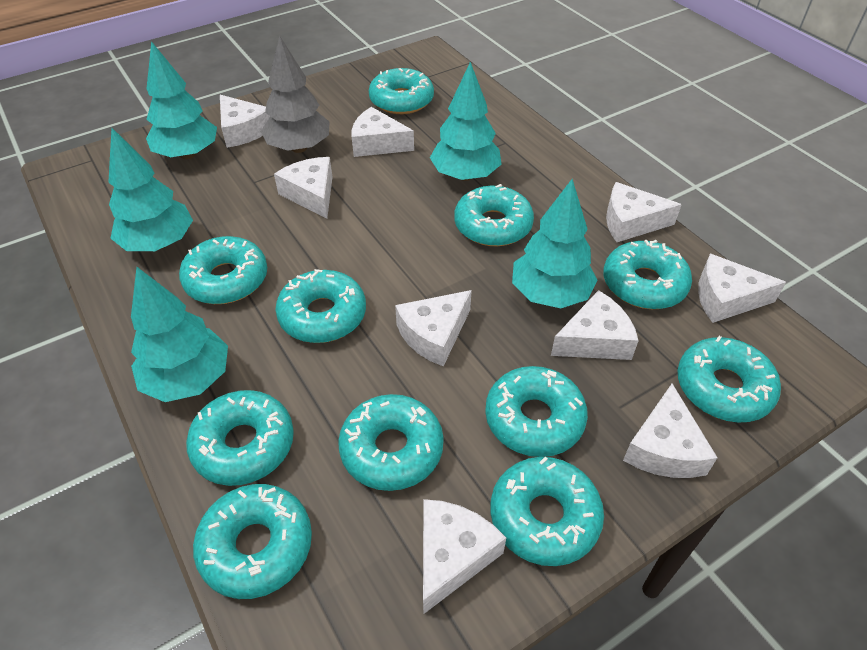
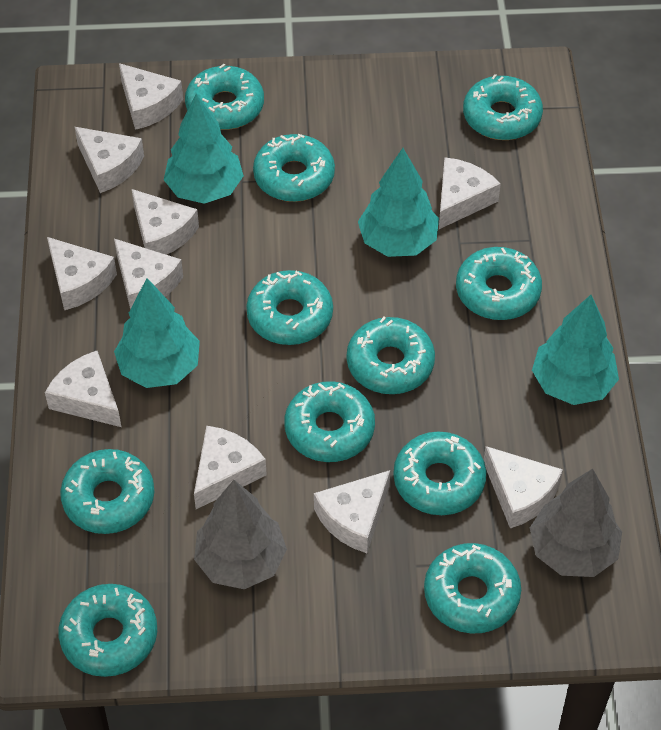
grey tree: 1 -> 2
turquoise tree: 5 -> 4
white cheese: 9 -> 10

